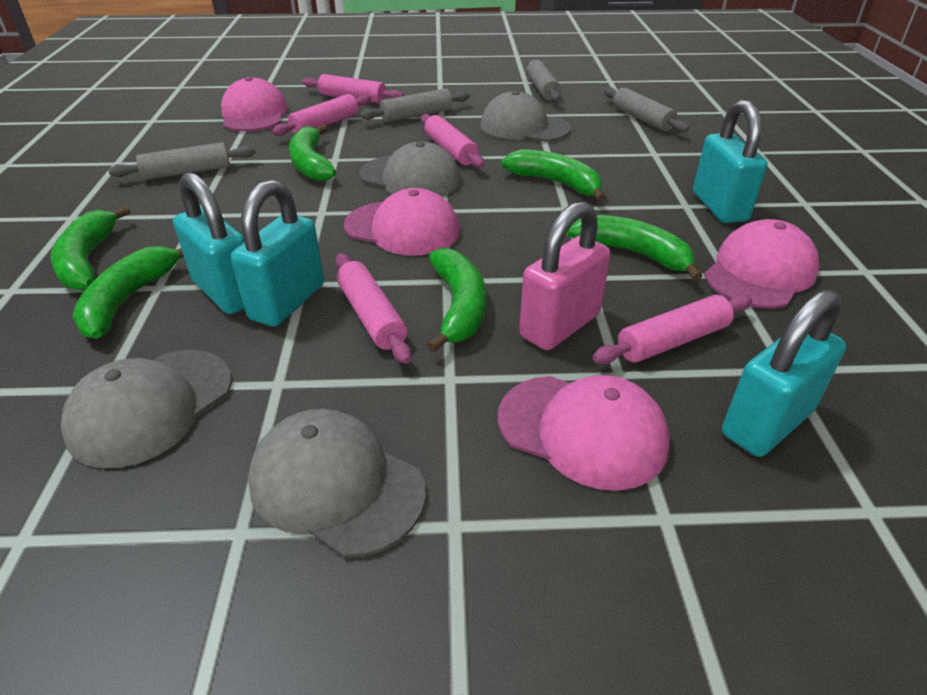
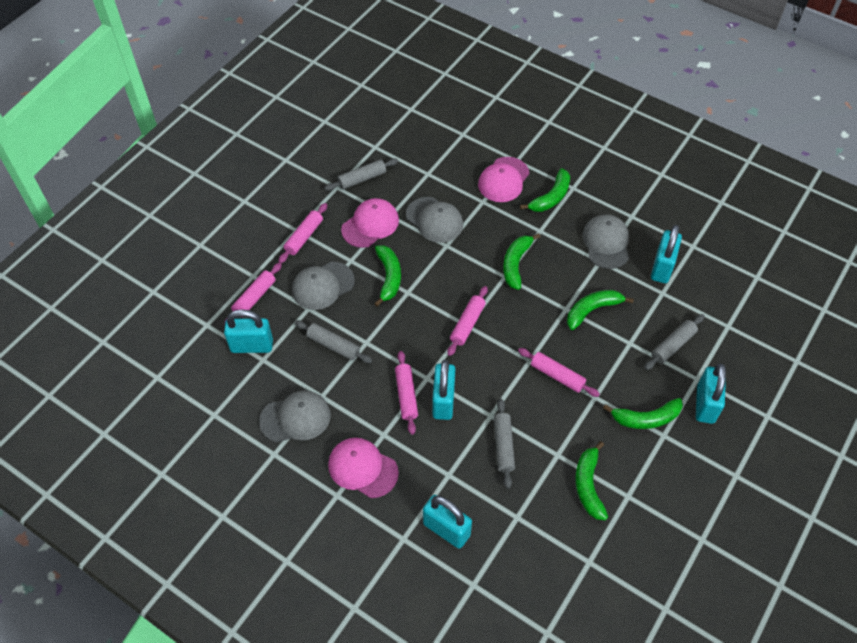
pink cap: 4 -> 3
pink padlock: 1 -> 0
turquoise padlock: 4 -> 5

